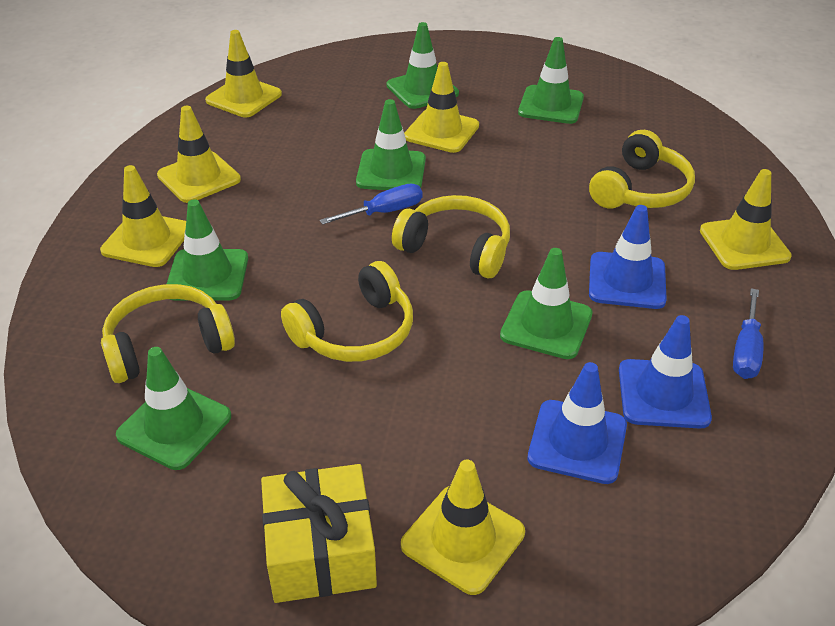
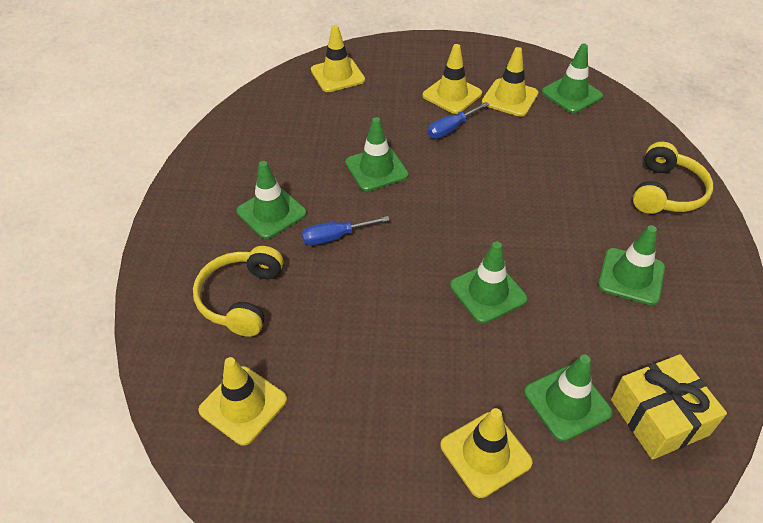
blue traffic cone: 3 -> 0
yellow headphones: 4 -> 2
yellow traffic cone: 6 -> 5

